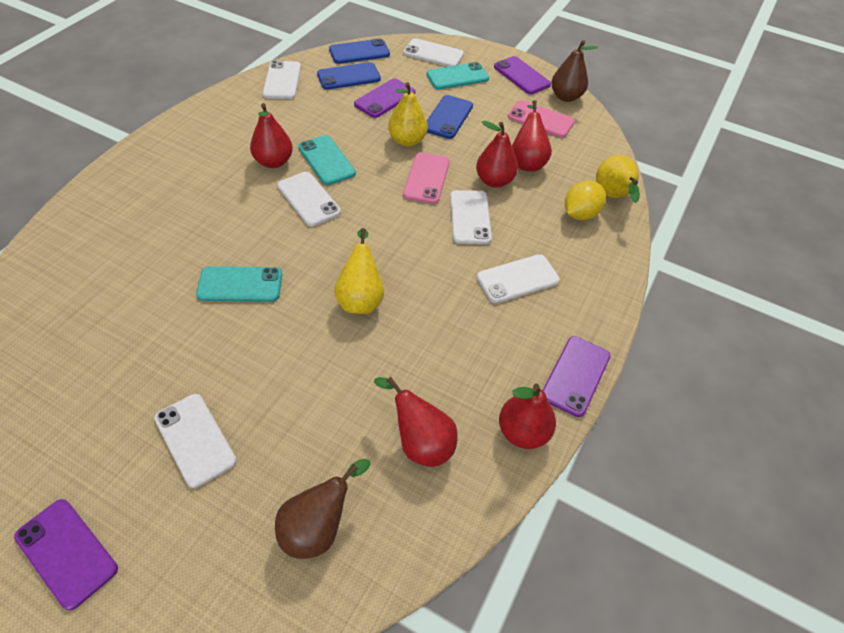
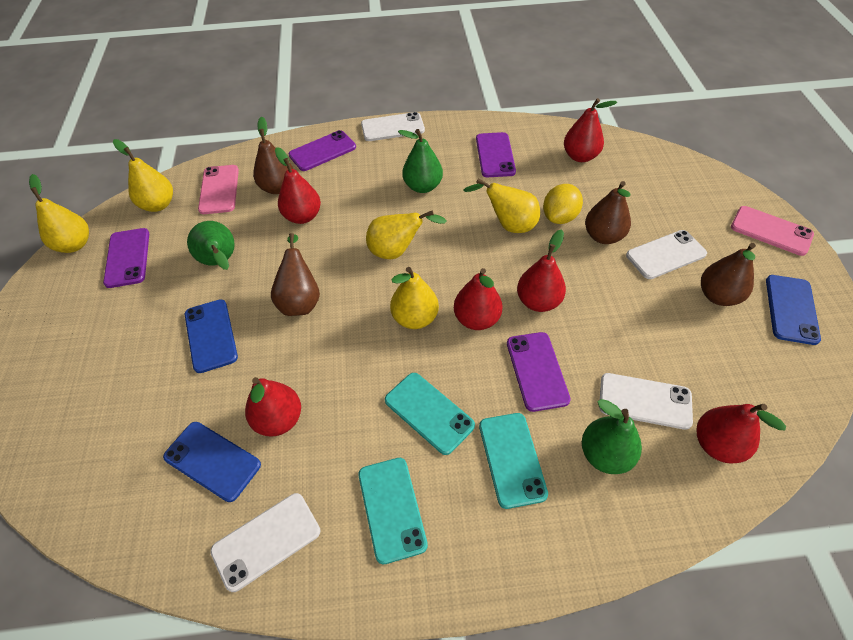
brown pear: 2 -> 4
green pear: 0 -> 3
red pear: 5 -> 6
white phone: 6 -> 4
yellow pear: 3 -> 5

